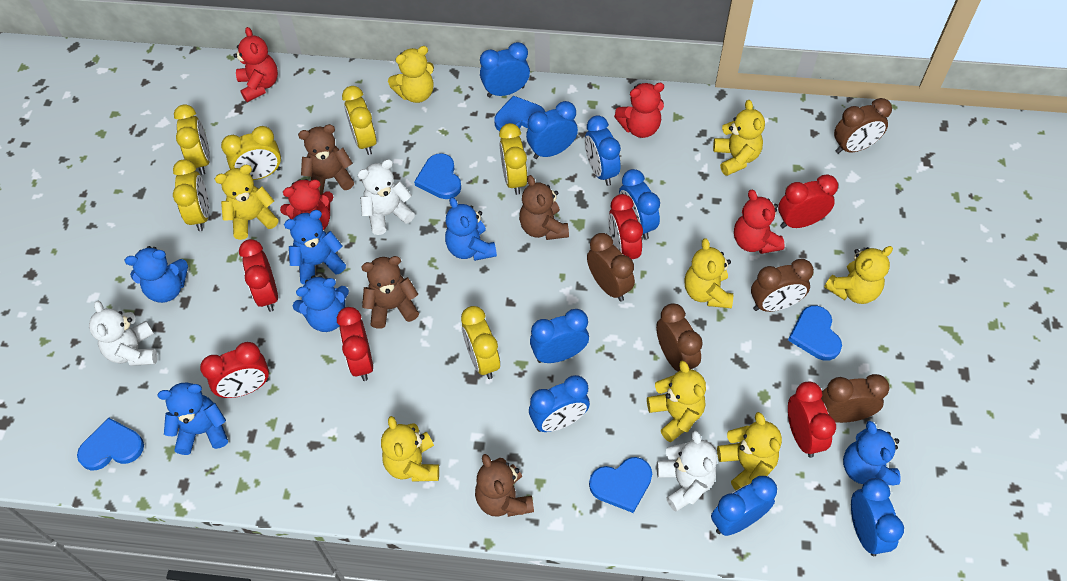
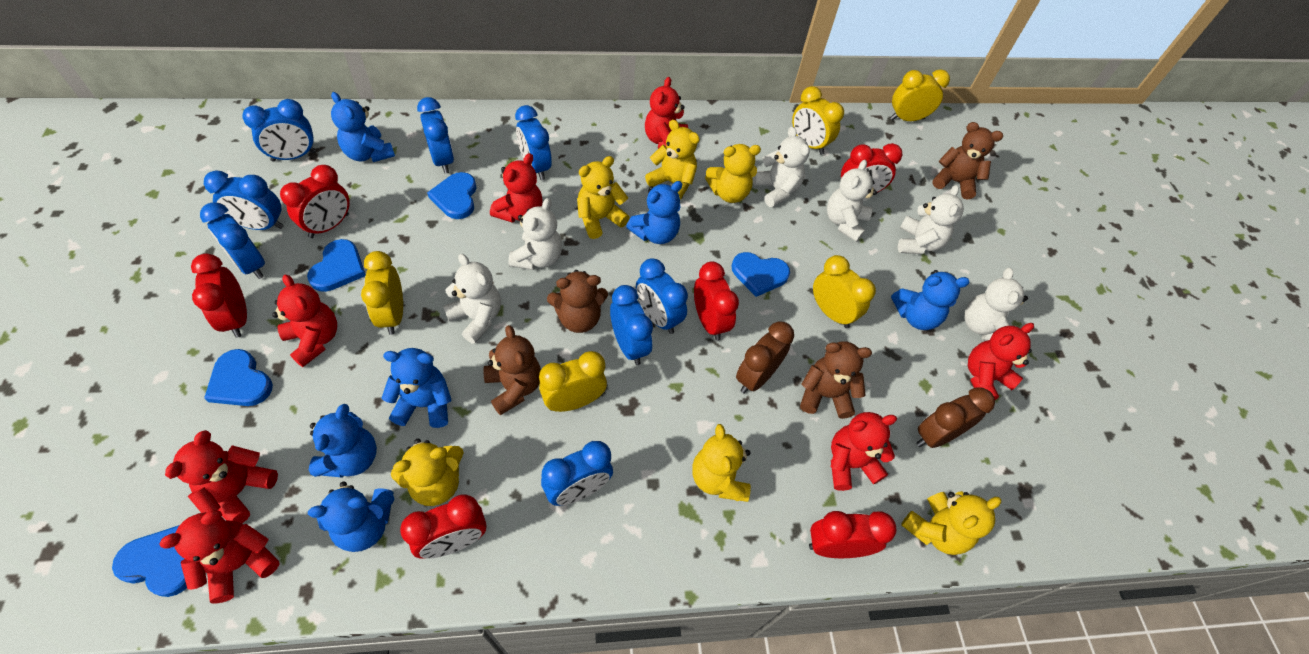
brown clock: 5 -> 2
red teddy bear: 4 -> 7
white teddy bear: 3 -> 6
yellow clock: 6 -> 5
yellow teddy bear: 8 -> 6

